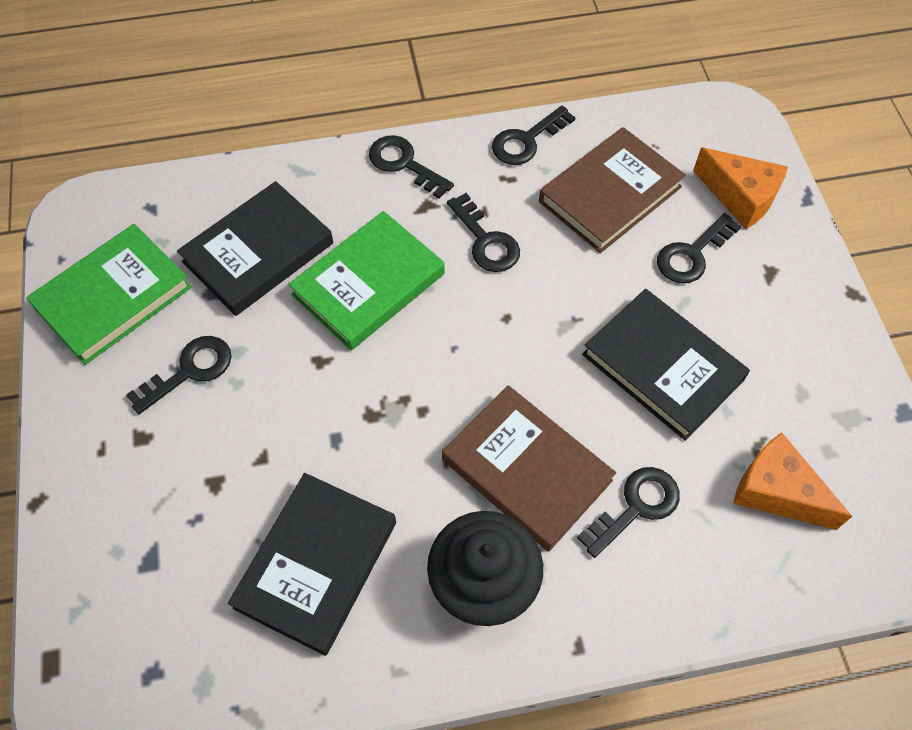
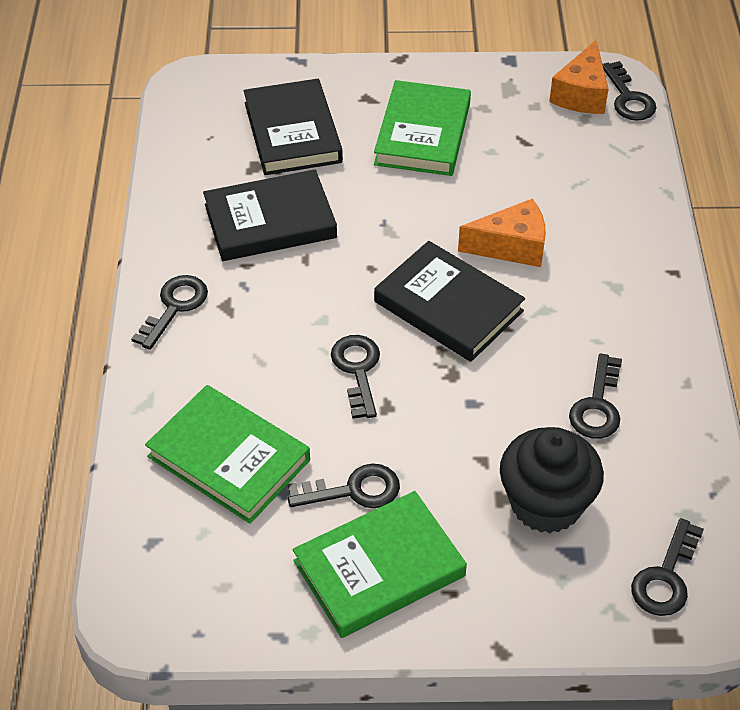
brown book: 2 -> 0
green book: 2 -> 3

